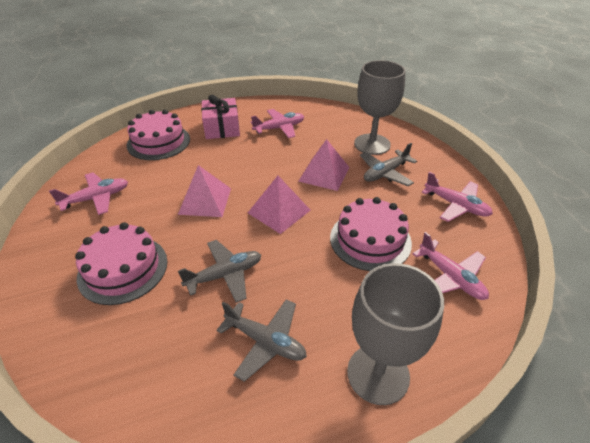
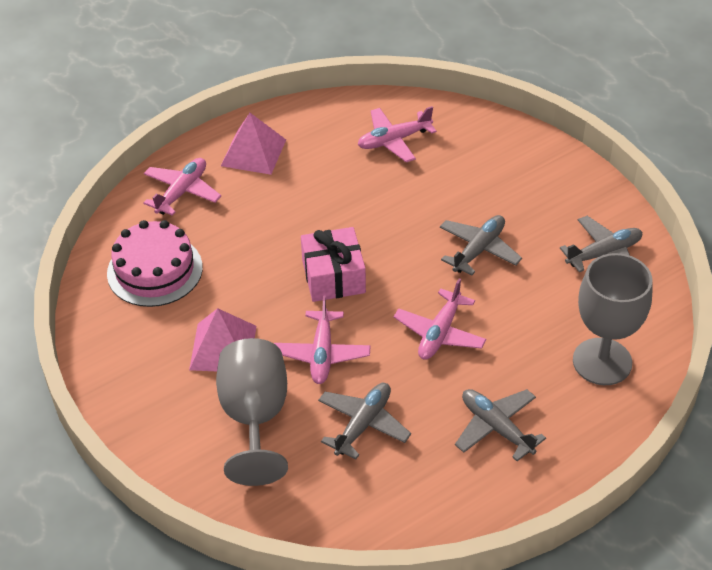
grey plane: 3 -> 4
pink cake: 3 -> 1
pink pyramid: 3 -> 2

